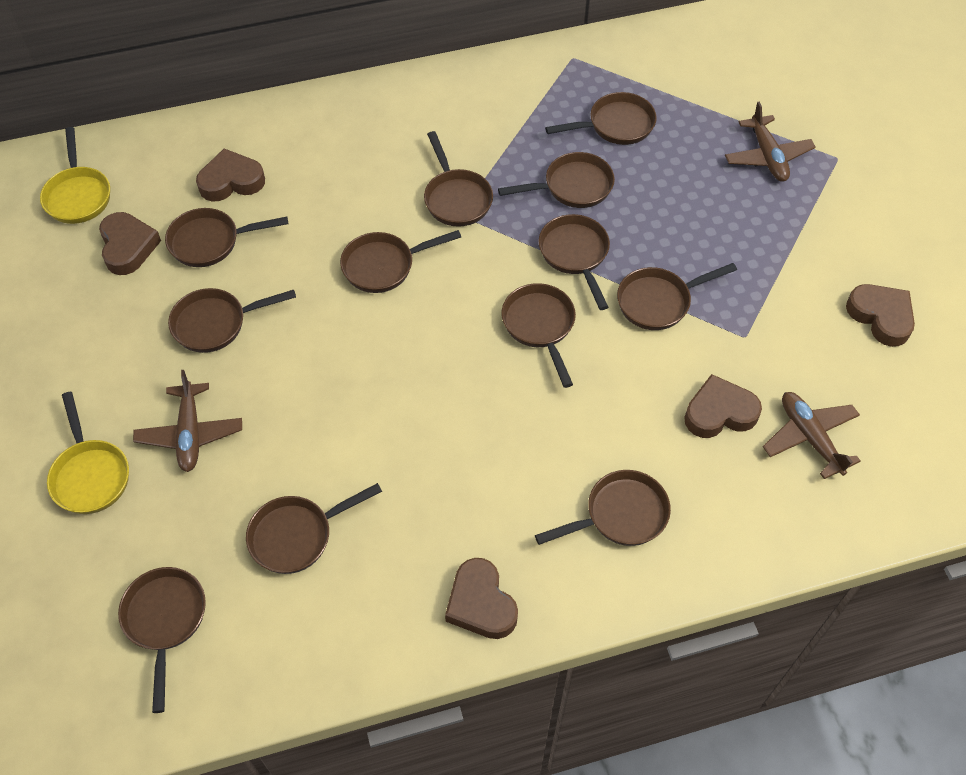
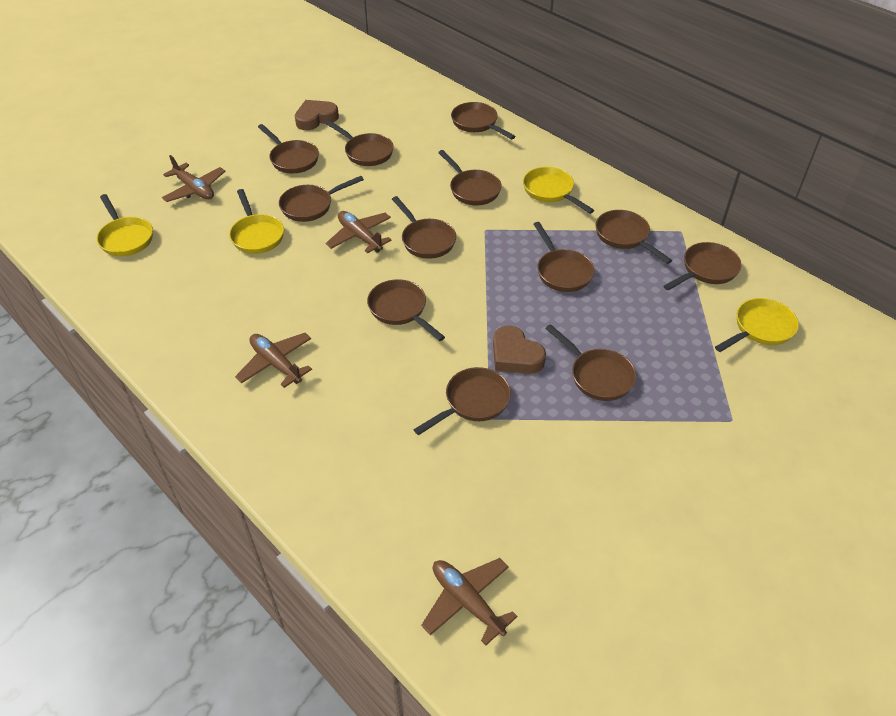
brown heart: 5 -> 2
brown plane: 3 -> 4
yellow pan: 2 -> 4

